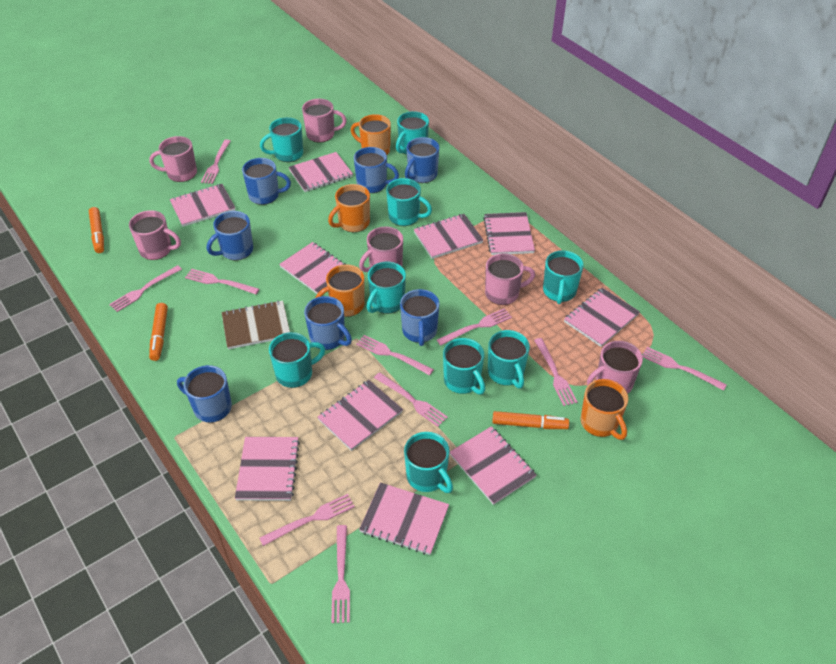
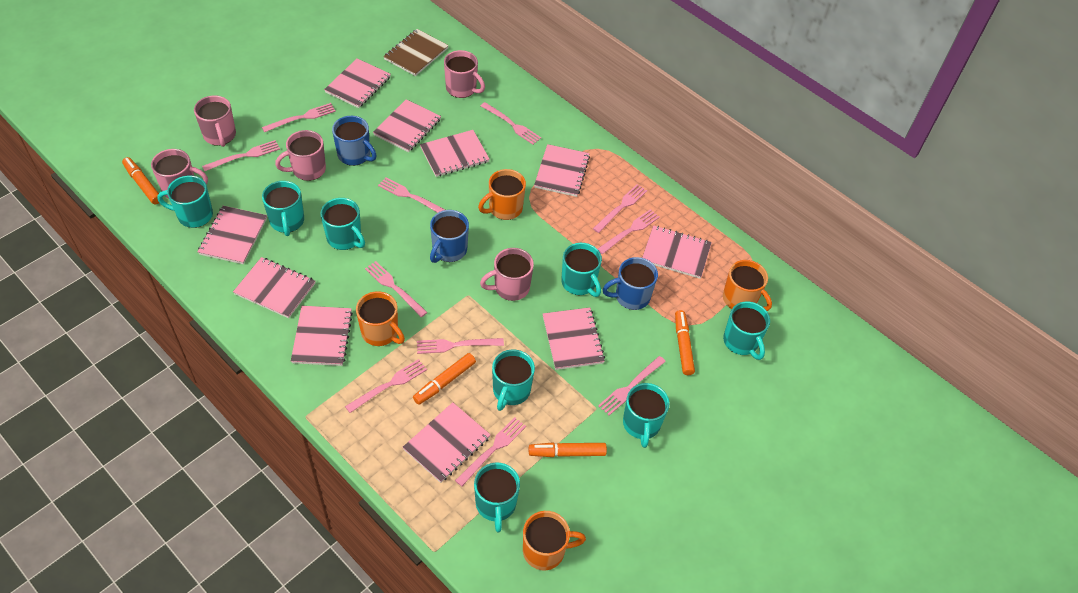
blue mug: 7 -> 3
orange marker: 3 -> 4
pink fork: 10 -> 11
pink mug: 6 -> 5
turquoise mug: 9 -> 8

